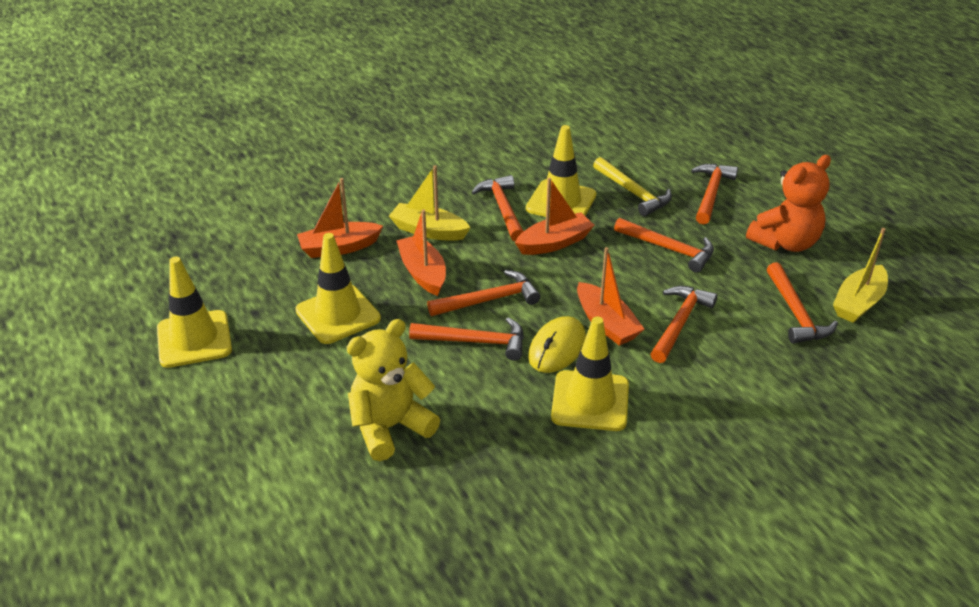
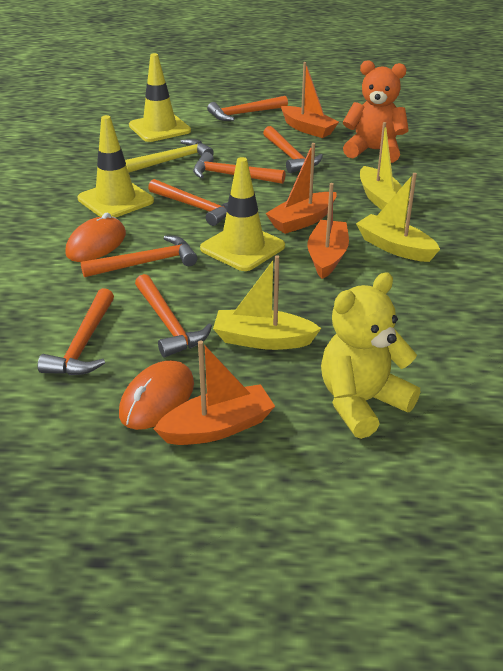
orange mouse: 0 -> 2
yellow boat: 2 -> 3
yellow mouse: 1 -> 0
yellow traffic cone: 4 -> 3

